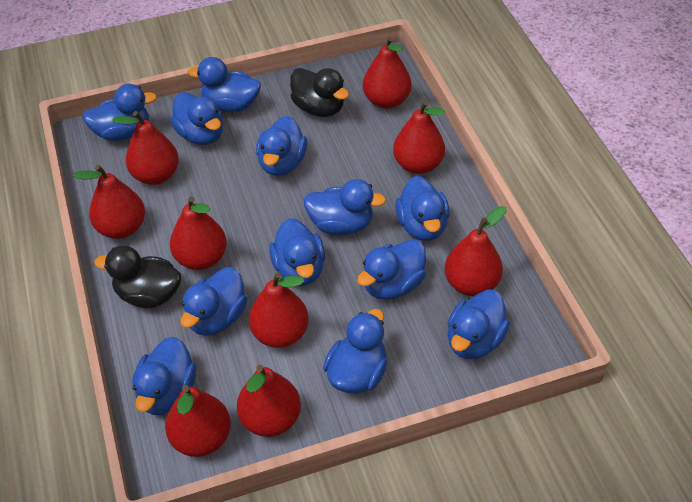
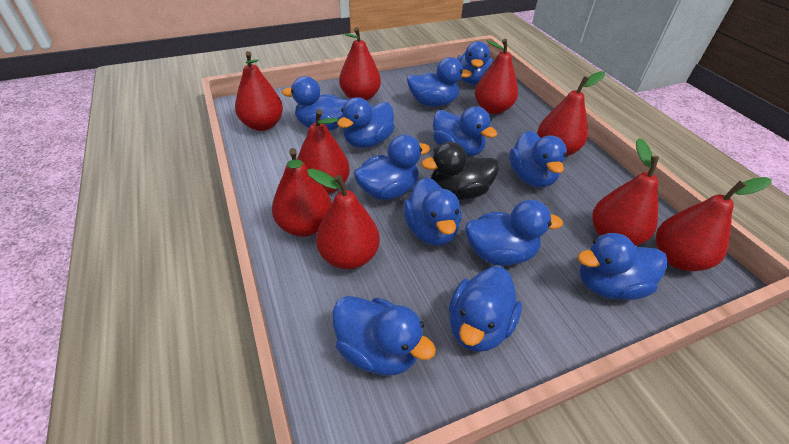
black duck: 2 -> 1

